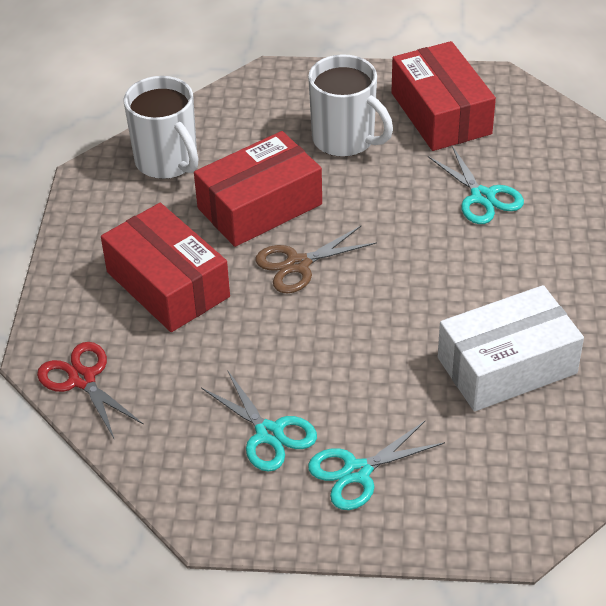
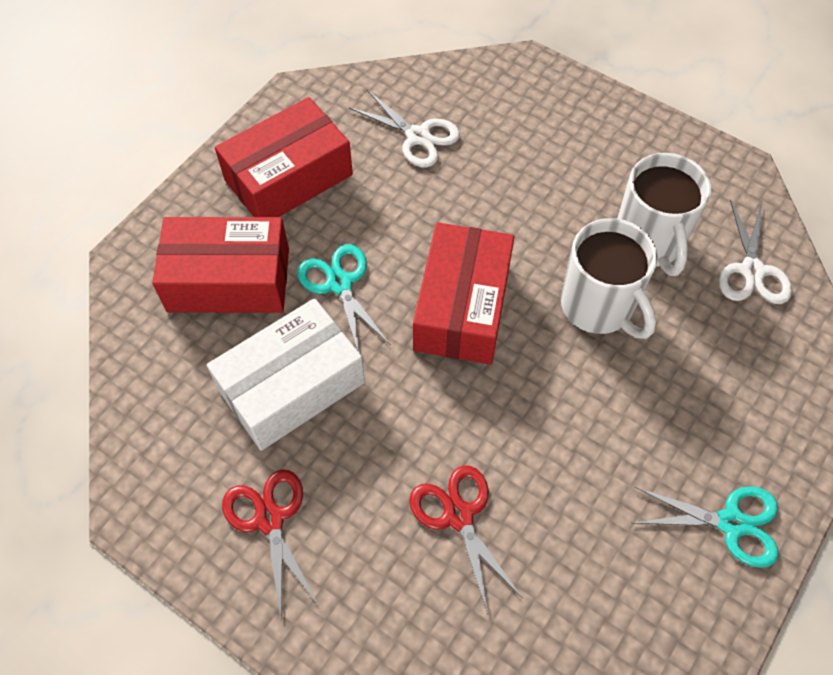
brown scissors: 1 -> 0
red scissors: 1 -> 2
turquoise scissors: 3 -> 2
white scissors: 0 -> 2

